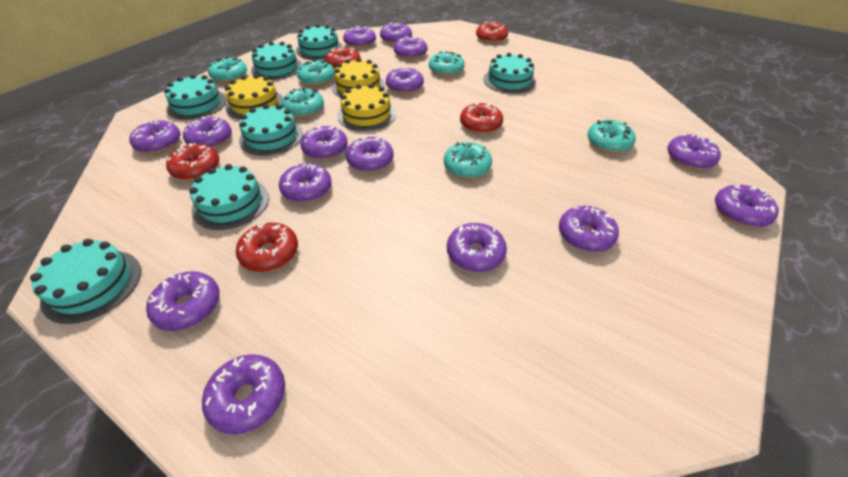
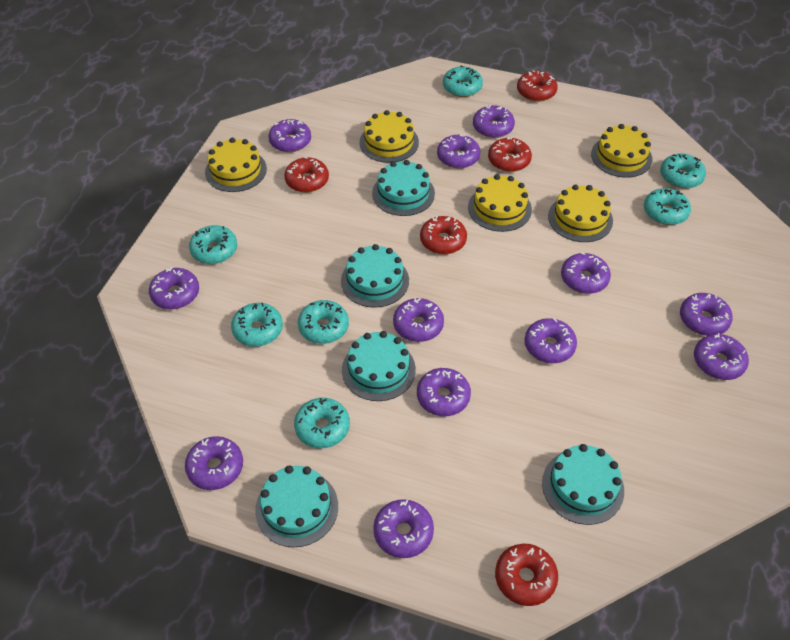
purple donut: 15 -> 12
turquoise cake: 7 -> 5
turquoise donut: 6 -> 7
yellow cake: 3 -> 5

